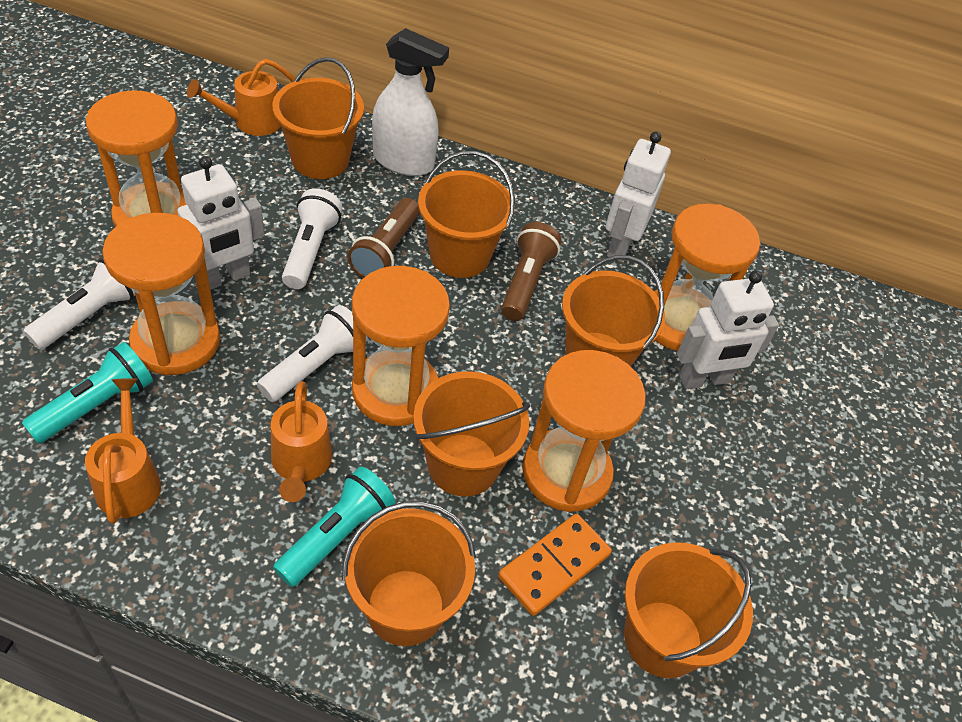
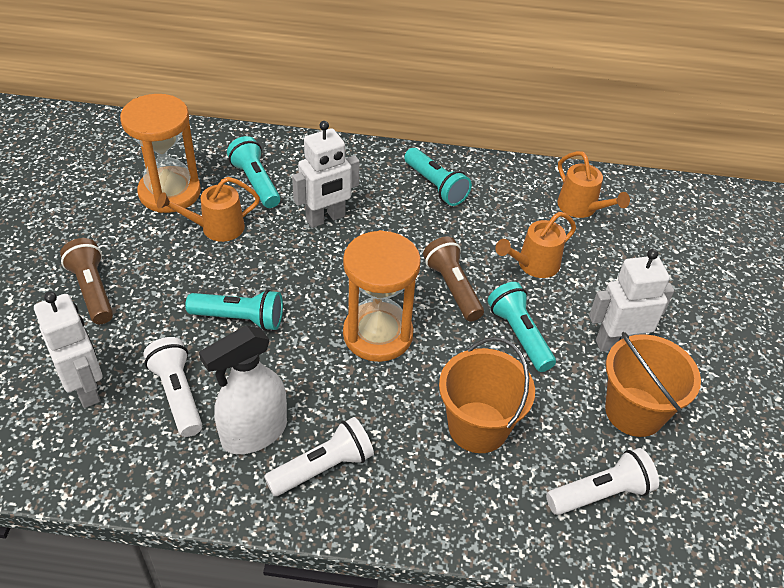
orange bucket: 6 -> 2
orange domino: 1 -> 0
orange hourglass: 5 -> 2
turquoise flashlight: 2 -> 4

